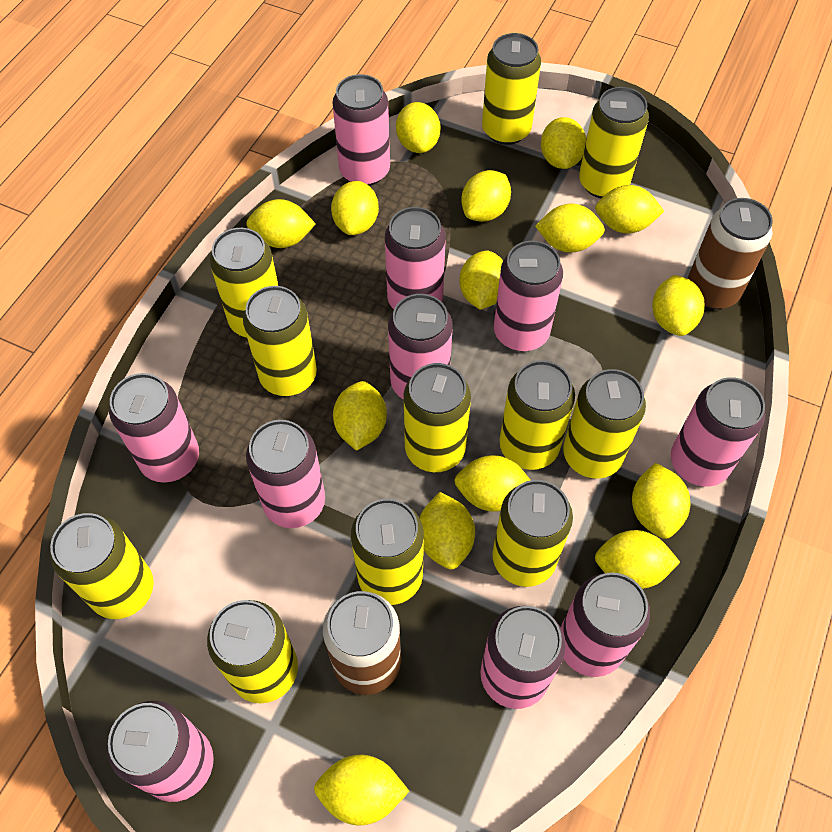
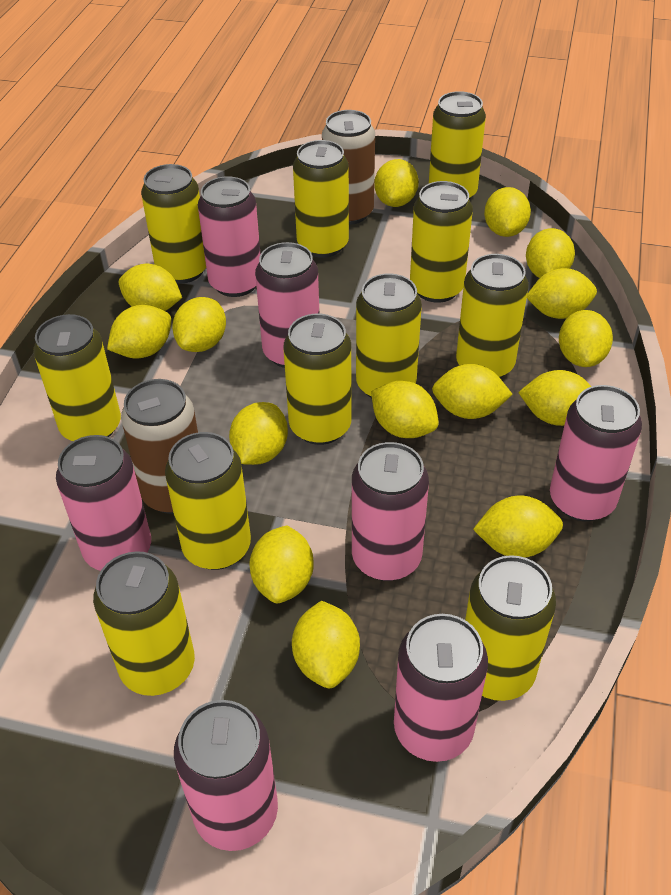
pink can: 10 -> 7

